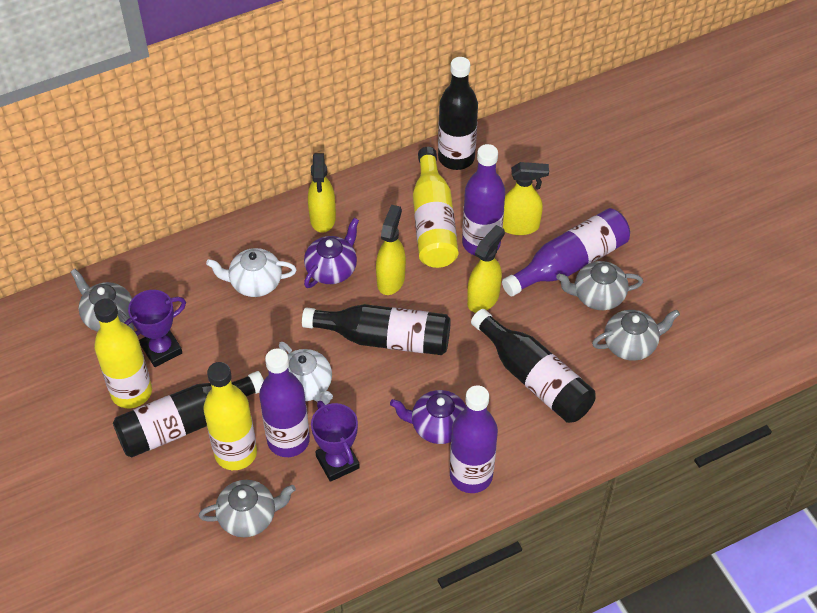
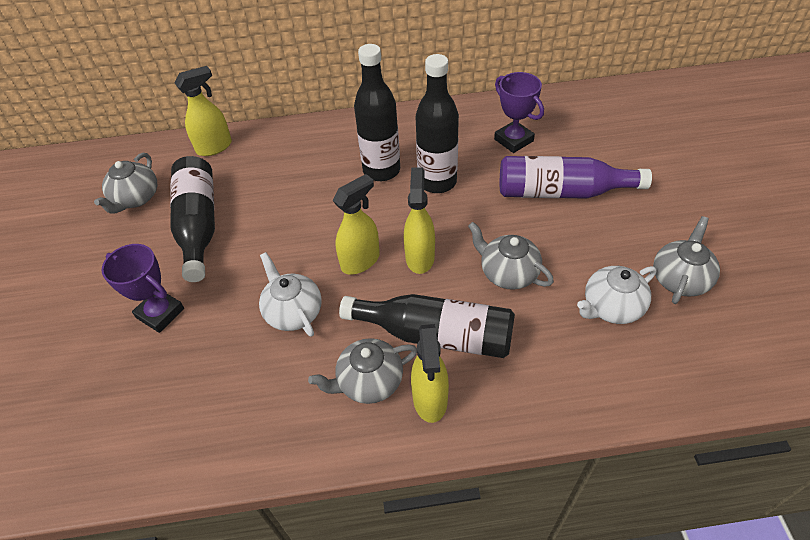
purple bottle: 4 -> 1
purple teapot: 2 -> 0
yellow bottle: 3 -> 0

